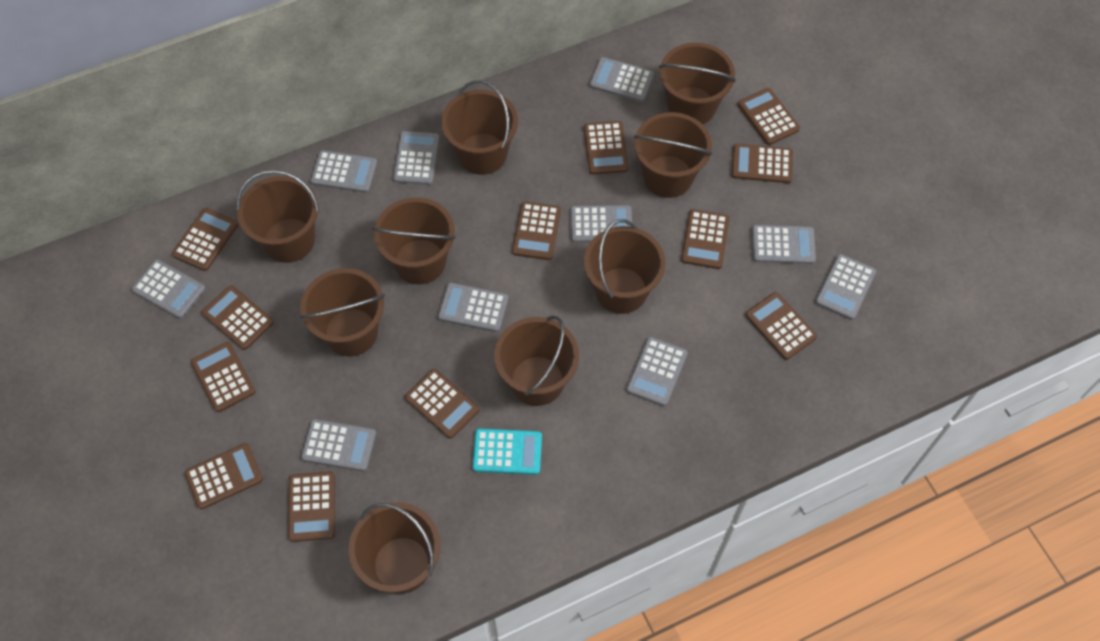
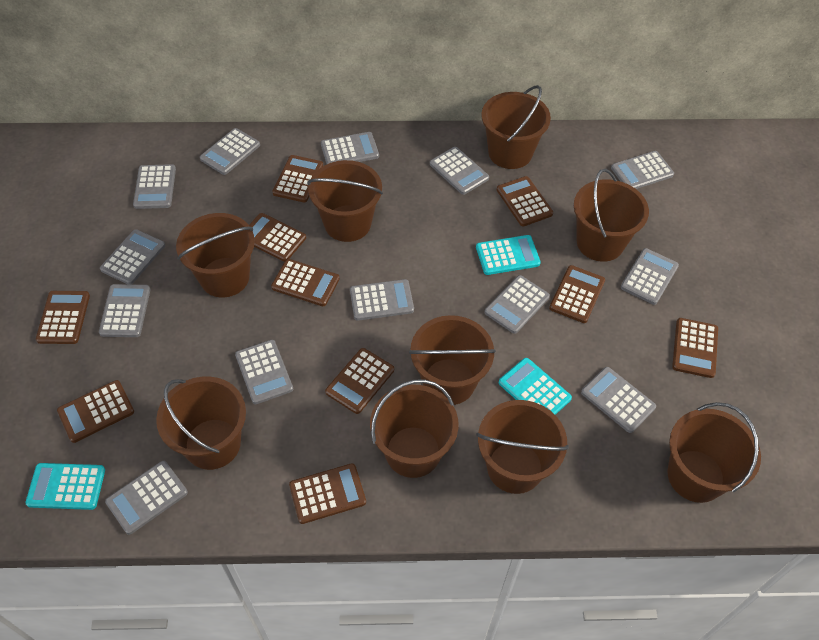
brown calculator: 12 -> 10
grey calculator: 10 -> 13
turquoise calculator: 1 -> 3

